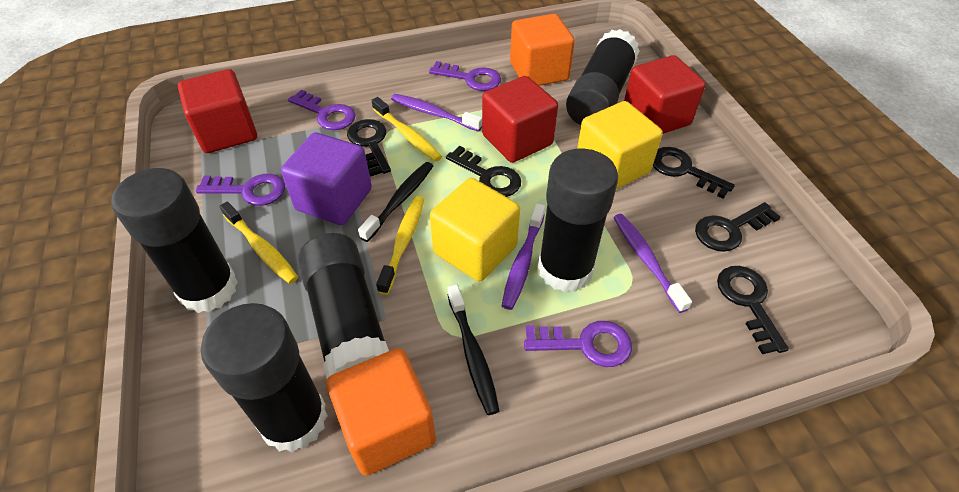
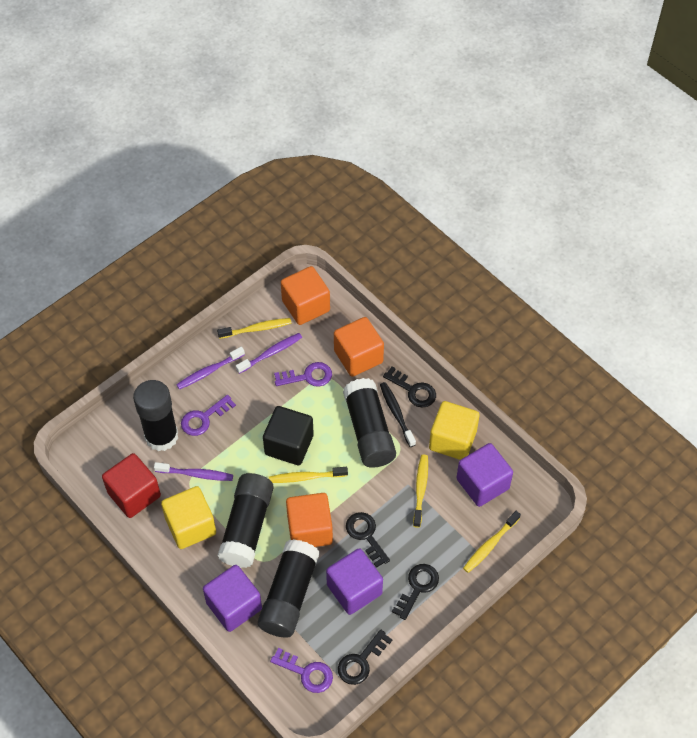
black cube: 0 -> 1
black glue stick: 5 -> 4
black key: 5 -> 4
black toothbrush: 2 -> 1
orange cube: 2 -> 3
purple cube: 1 -> 3
purple key: 4 -> 3
red cube: 3 -> 1
yellow toothbrush: 3 -> 4

